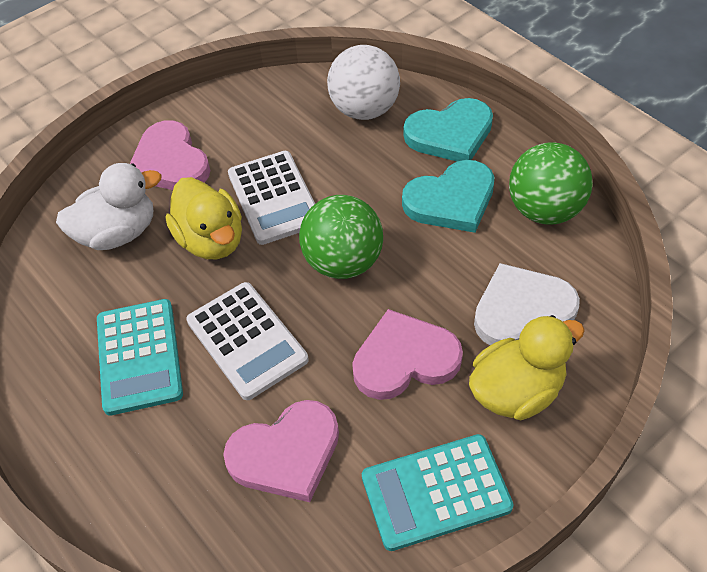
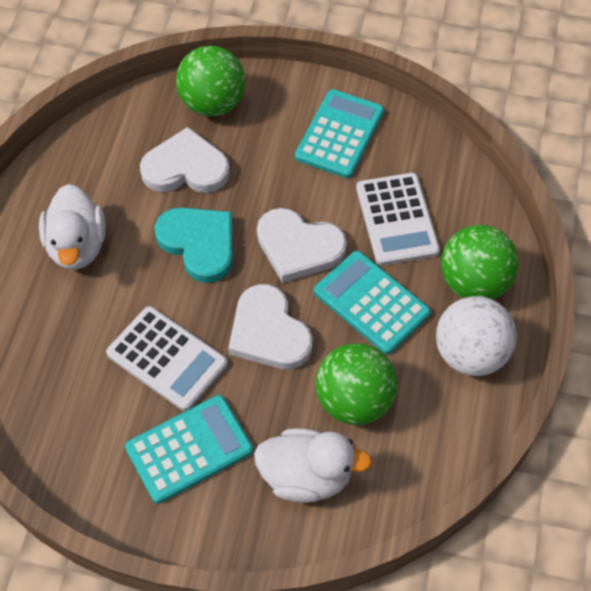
green ball: 2 -> 3
pink heart: 3 -> 0
turquoise calculator: 2 -> 3
turquoise heart: 2 -> 1
white duck: 1 -> 2
white heart: 1 -> 3
yellow duck: 2 -> 0

